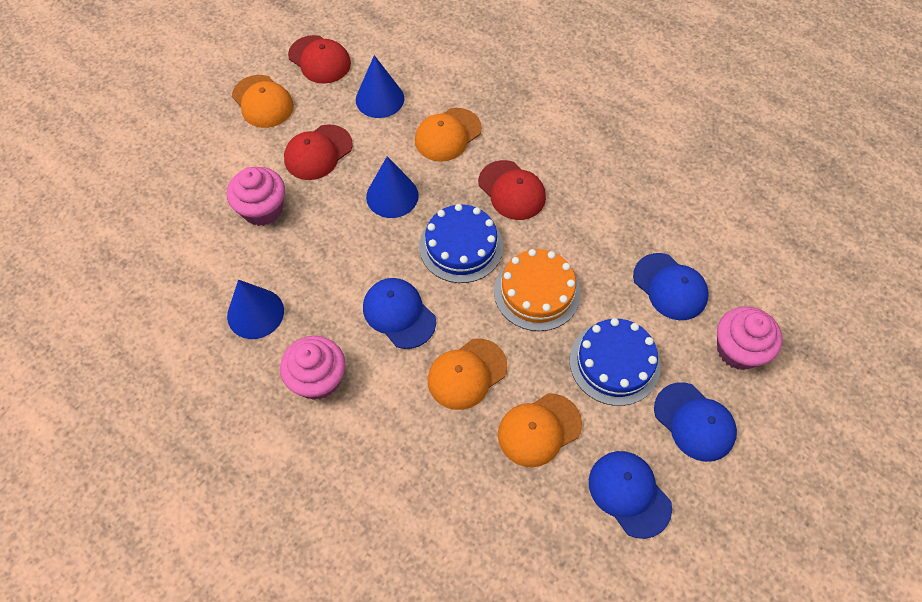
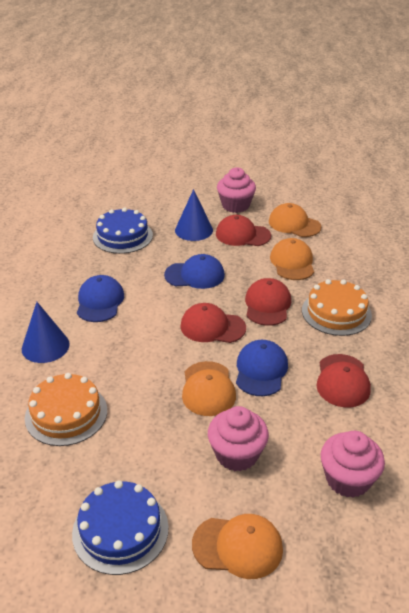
blue cap: 4 -> 3
blue cone: 3 -> 2
orange cake: 1 -> 2
red cap: 3 -> 4

